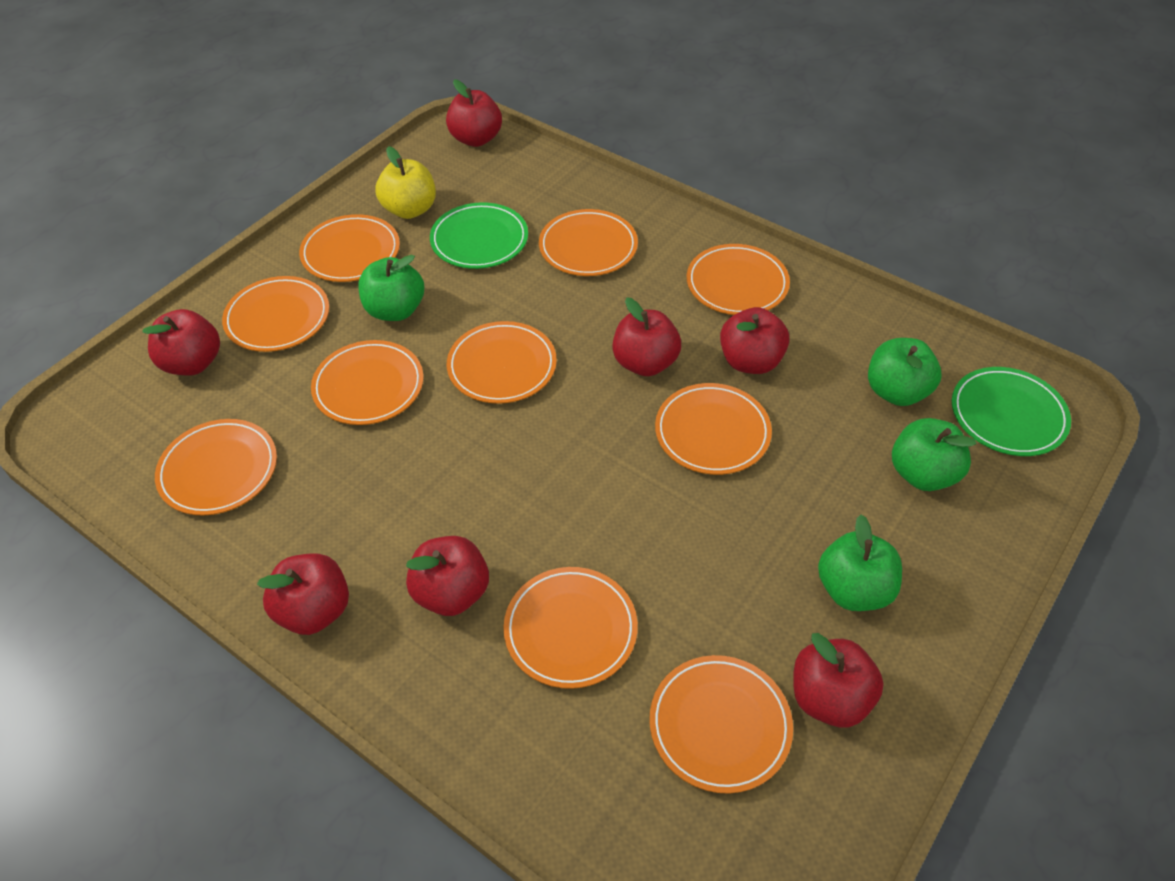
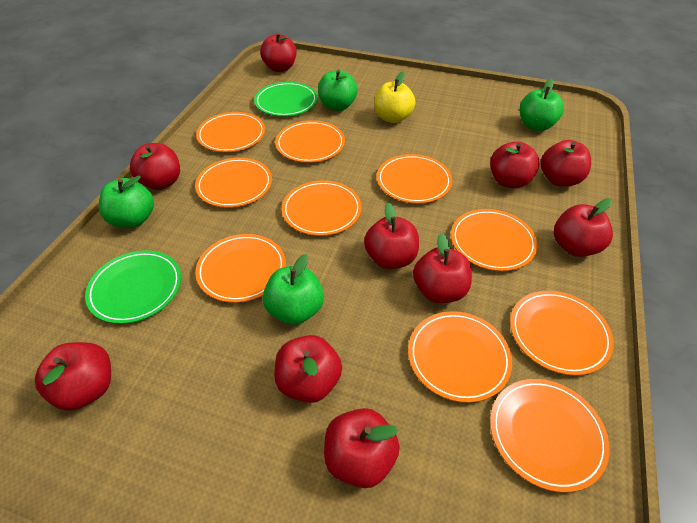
red apple: 7 -> 10

